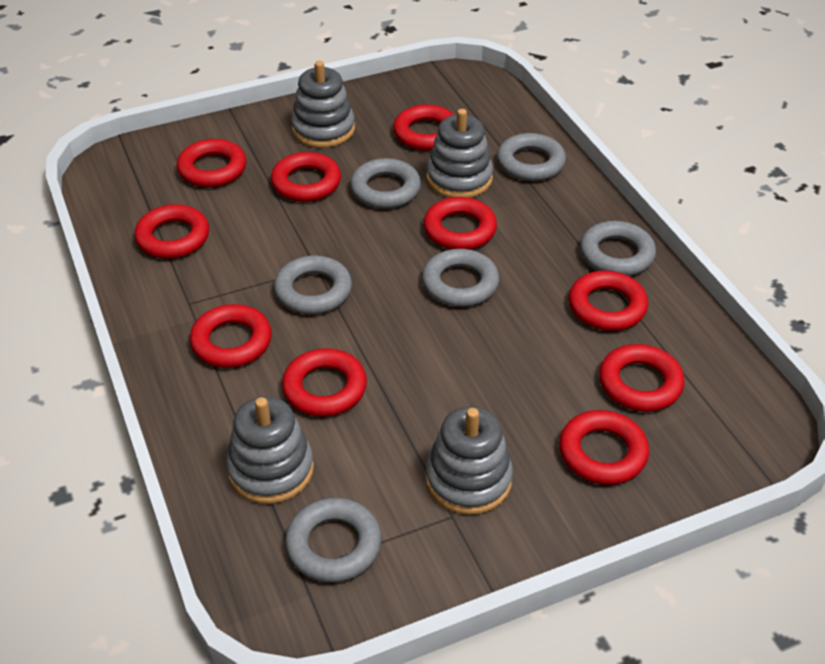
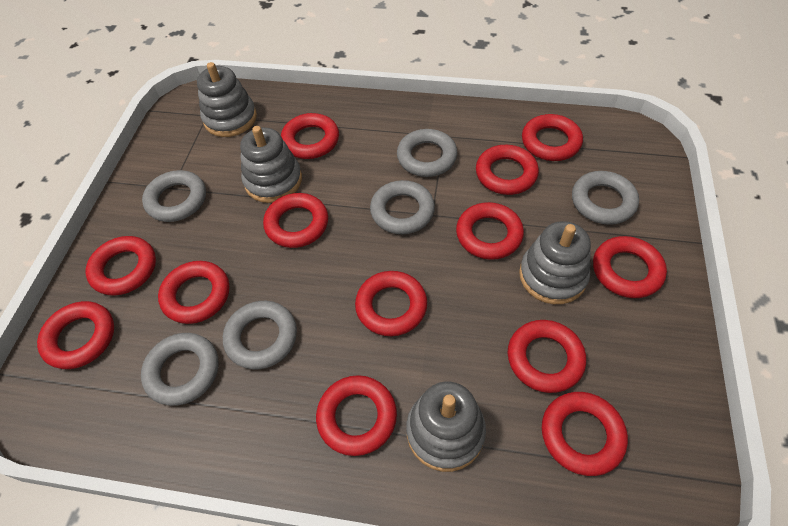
red ring: 10 -> 13

